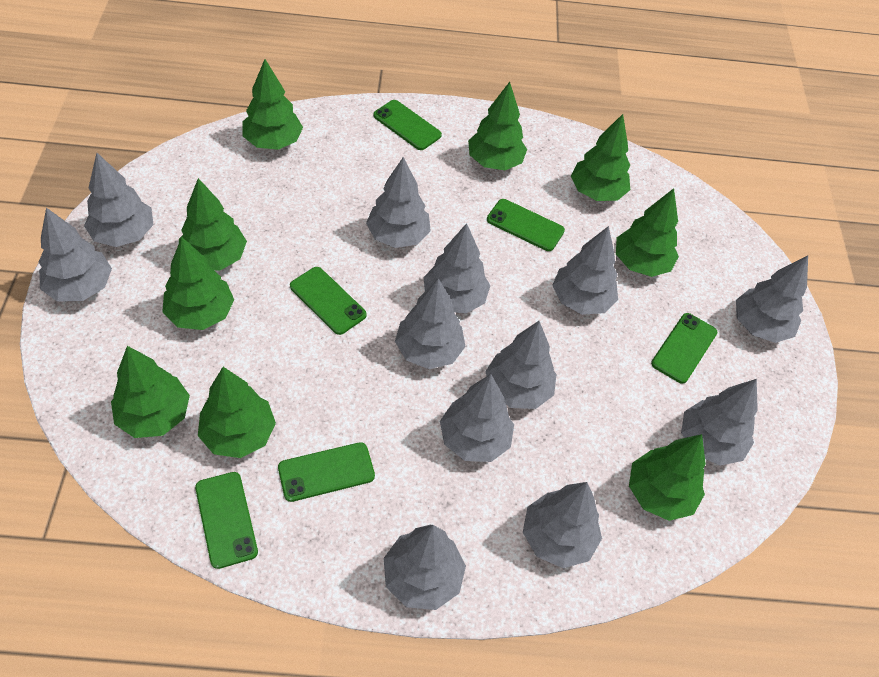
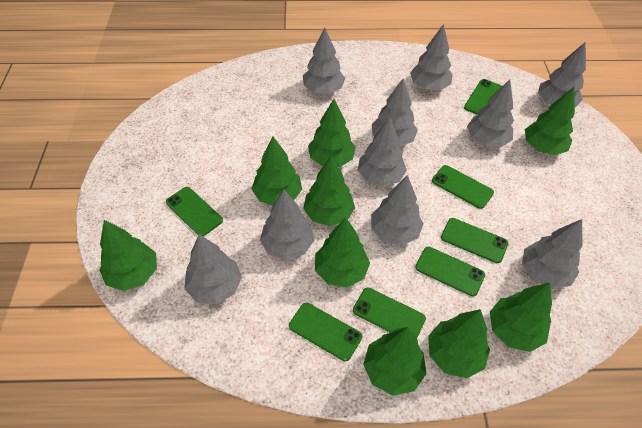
green phone: 6 -> 7
grey tree: 12 -> 10

